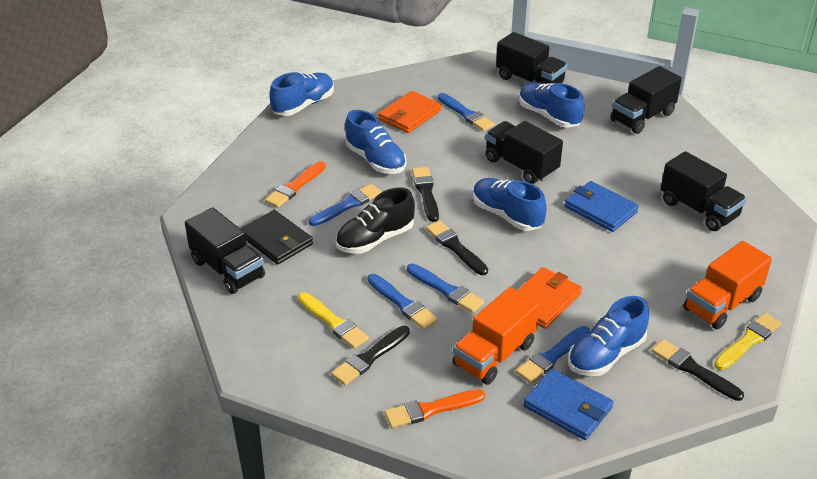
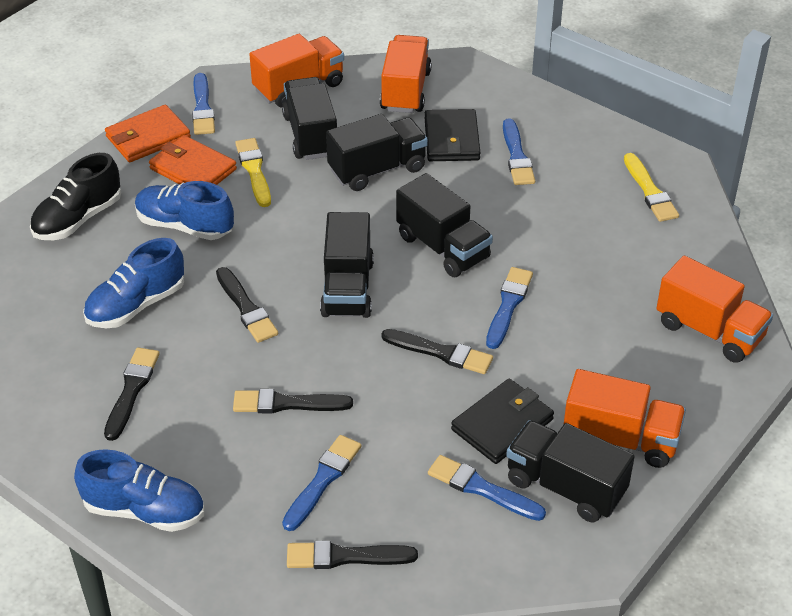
black brush: 4 -> 5
black wallet: 1 -> 2
blue shoe: 5 -> 3
blue wallet: 2 -> 0
orange brush: 2 -> 0
orange truck: 2 -> 4

